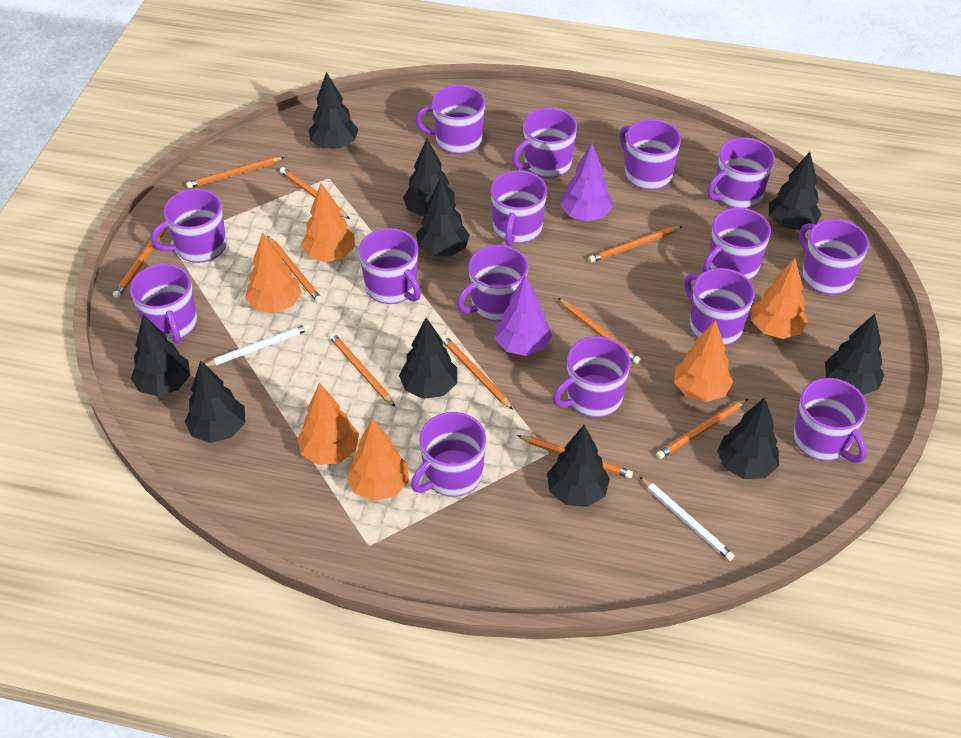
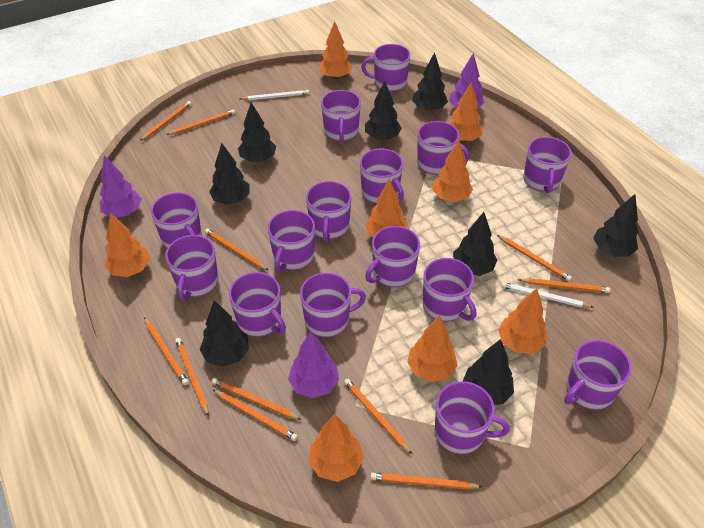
black tree: 10 -> 8
orange pencil: 10 -> 11
orange tree: 6 -> 8
purple tree: 2 -> 3

